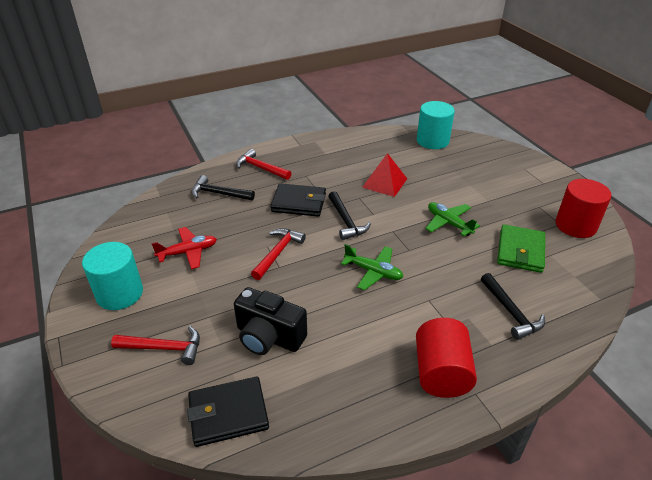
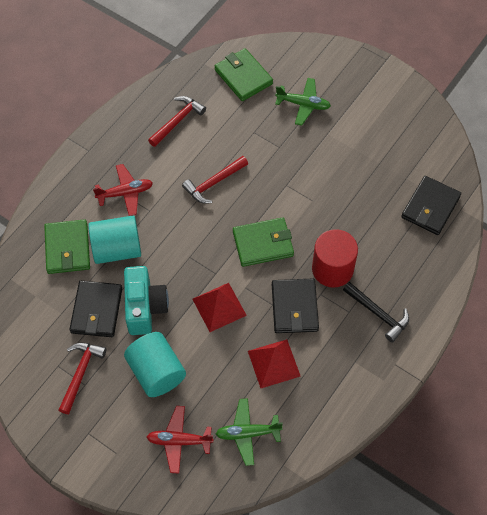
black camera: 1 -> 0
black hammer: 3 -> 1
black wallet: 2 -> 3
green wallet: 1 -> 3
red cylinder: 2 -> 1
red plane: 1 -> 2
red pyramid: 1 -> 2
turquoise camera: 0 -> 1

